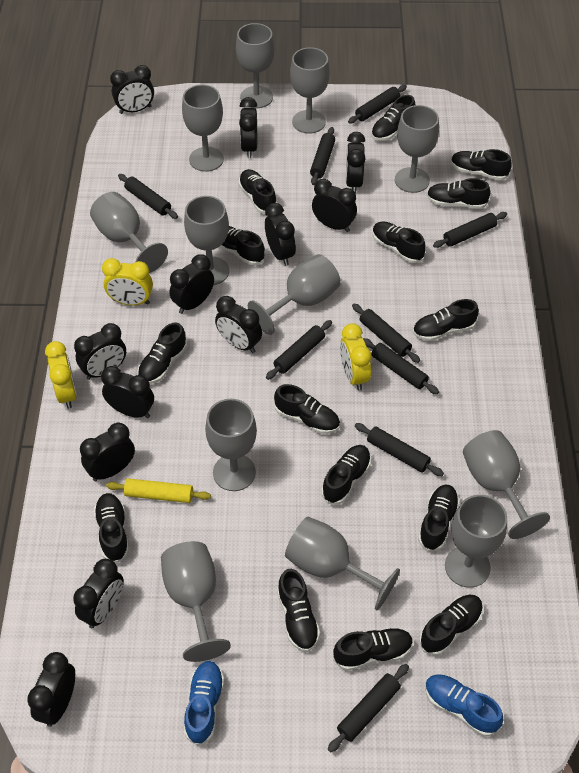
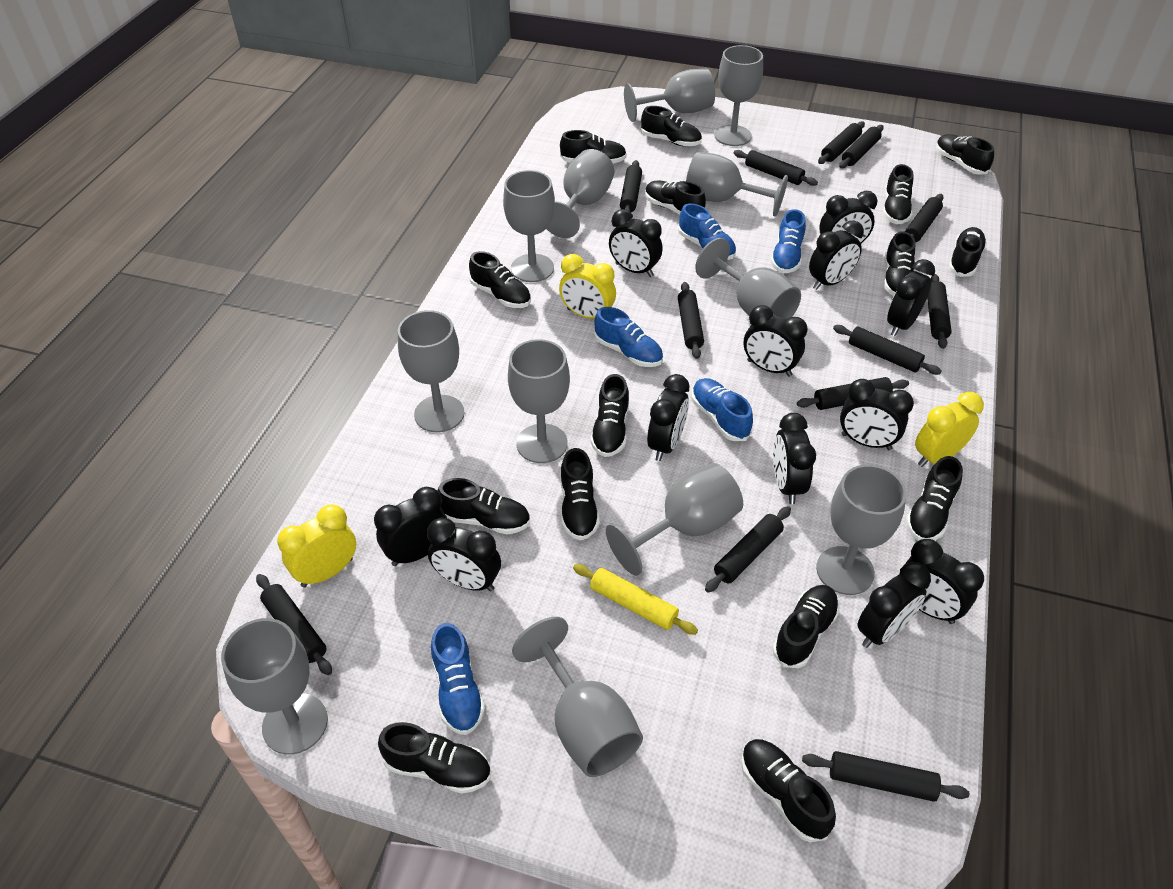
black rolling pin: 9 -> 12
blue shoe: 2 -> 5

